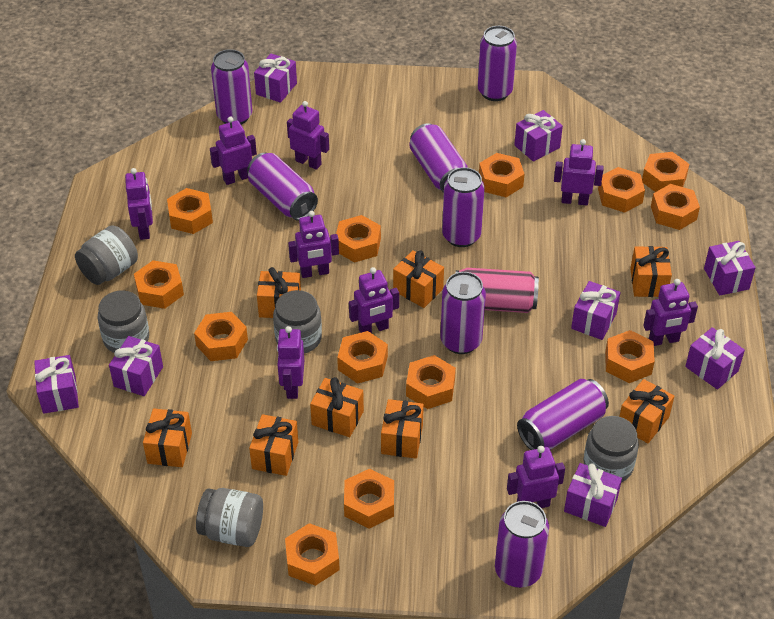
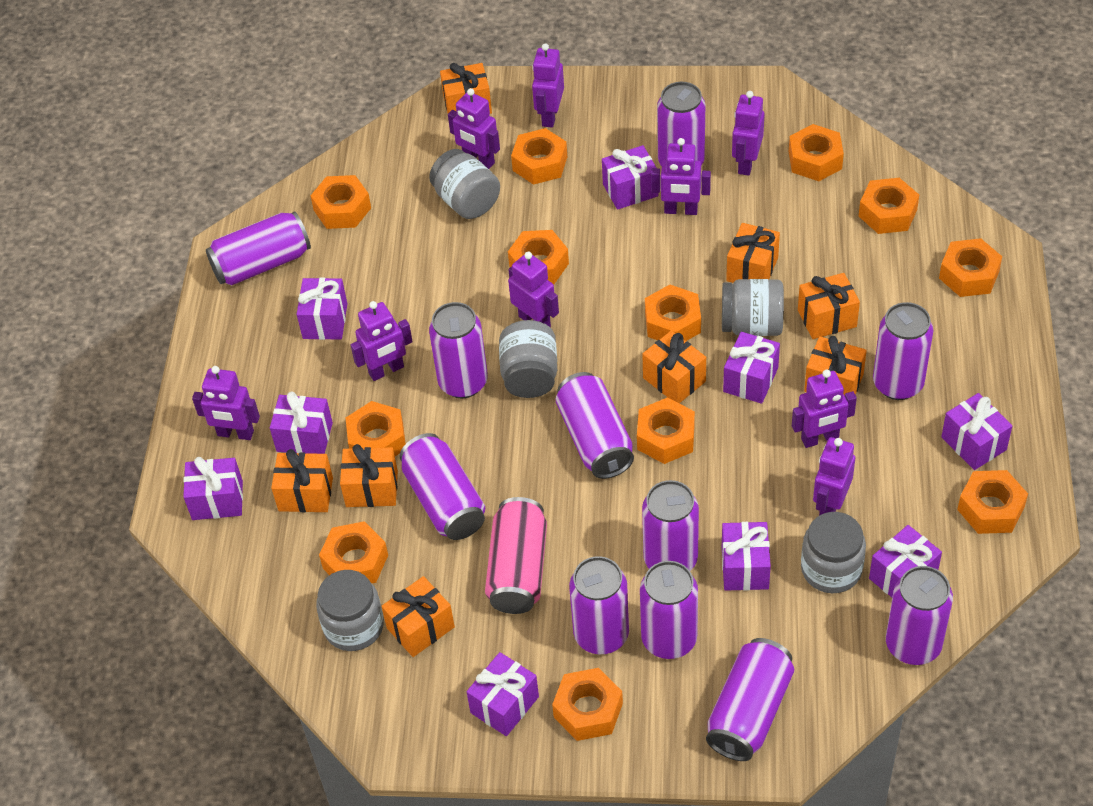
orange nut: 13 -> 12
purple can: 8 -> 11
purple gift: 8 -> 9

